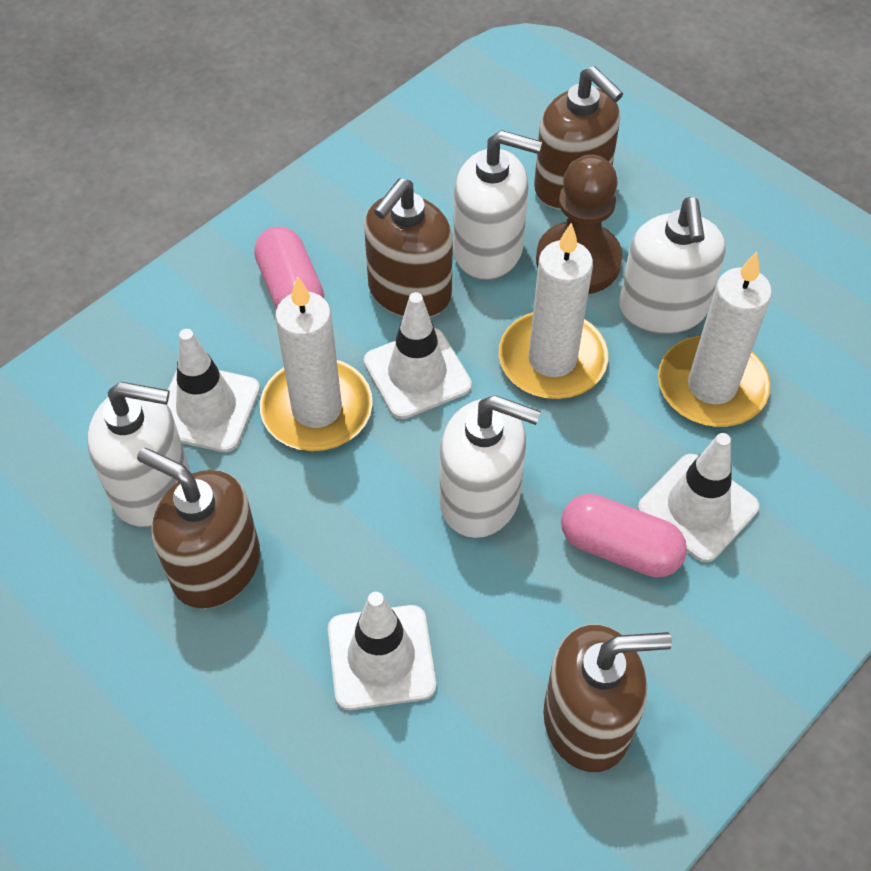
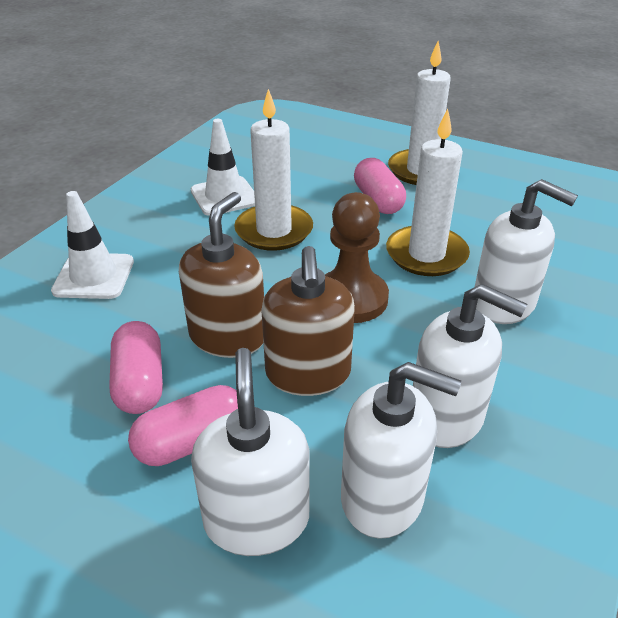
brown soap dispenser: 4 -> 2
pink capsule: 2 -> 3
white traffic cone: 4 -> 2

